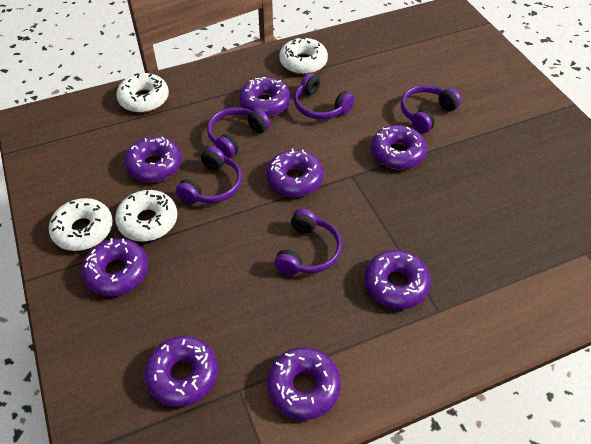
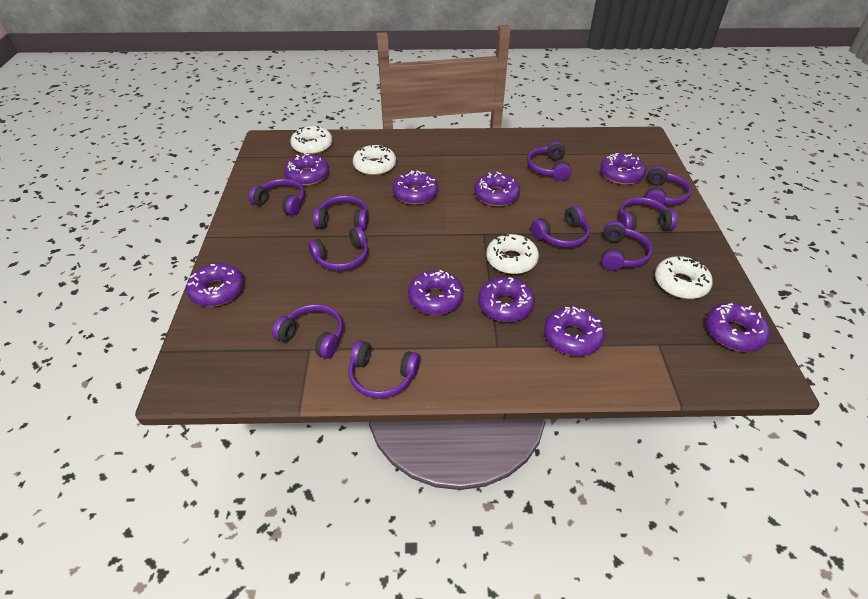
purple donut: 8 -> 9
purple headphones: 5 -> 10

